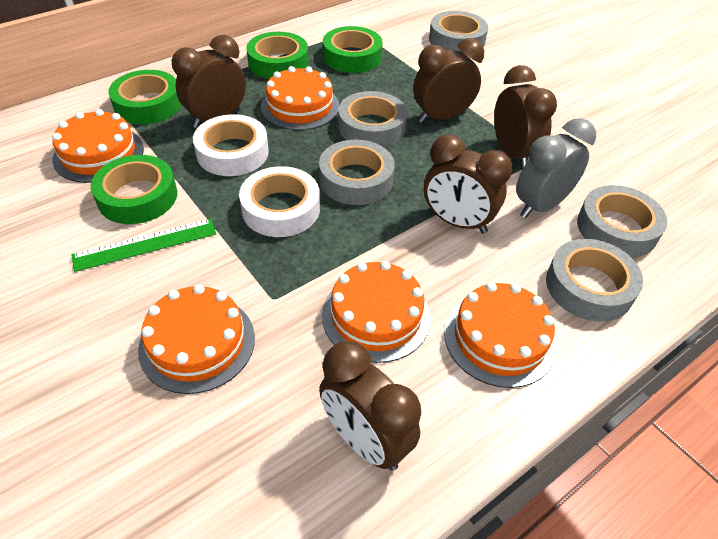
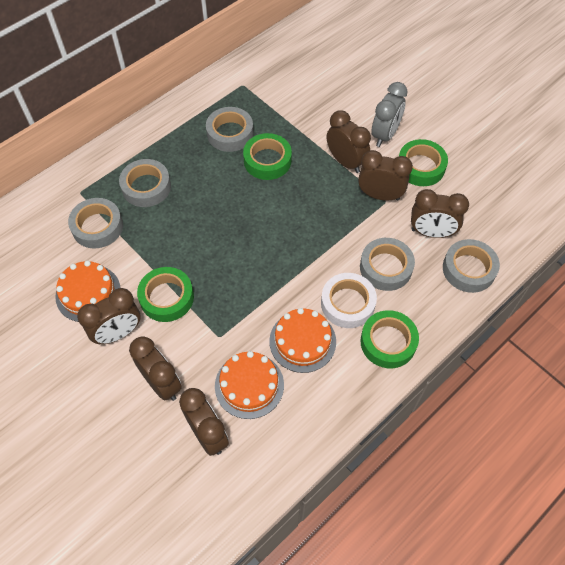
brown clock: 5 -> 6
green ruler: 1 -> 0
orange cake: 5 -> 3
white tape: 2 -> 1

